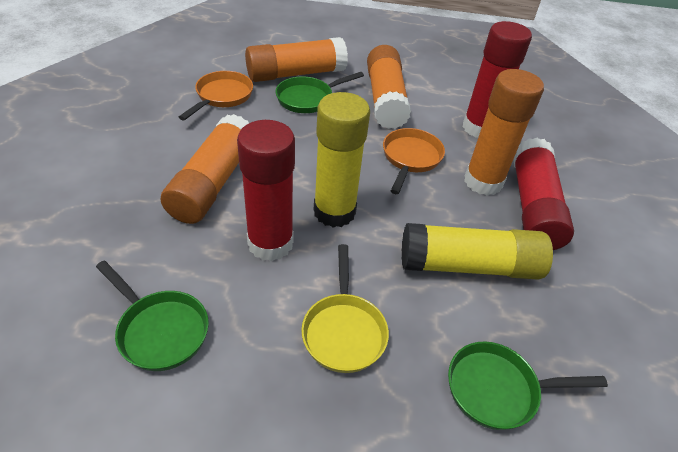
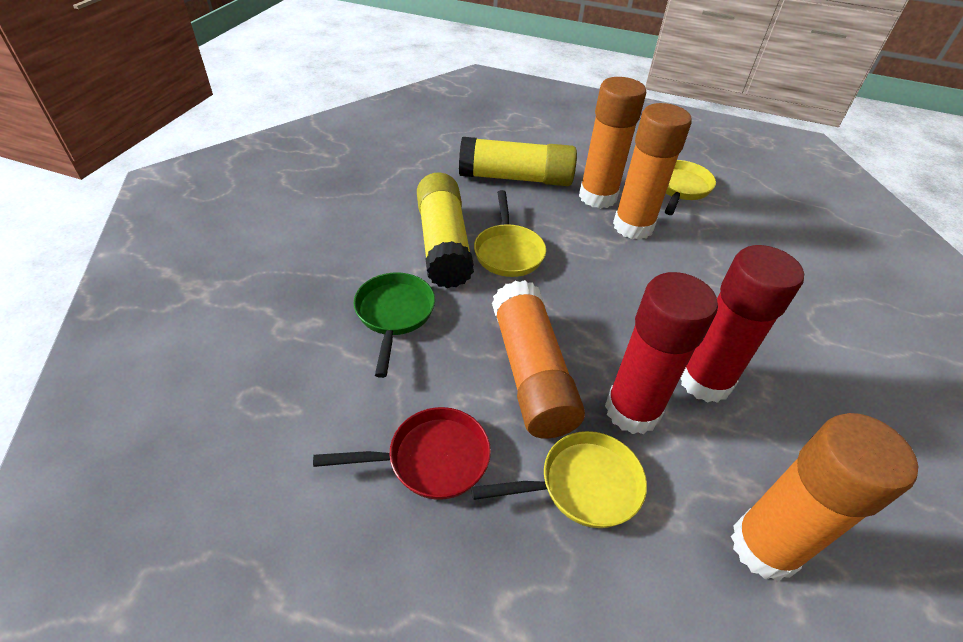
green pan: 3 -> 1
orange pan: 2 -> 0
red glue stick: 3 -> 2
red pan: 0 -> 1
yellow pan: 1 -> 3

